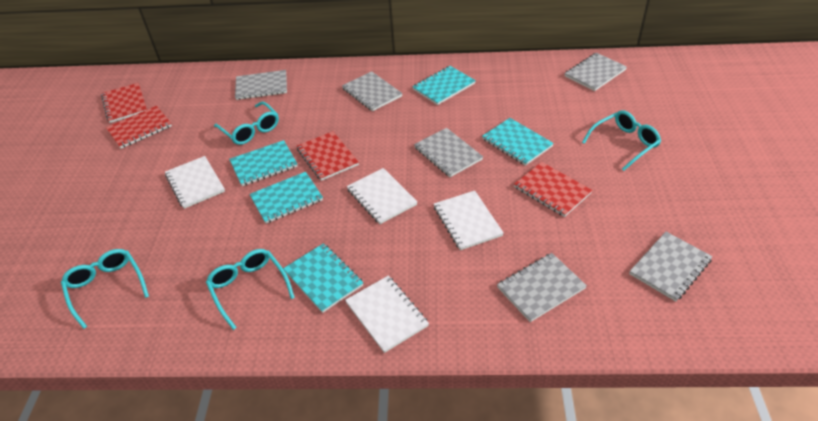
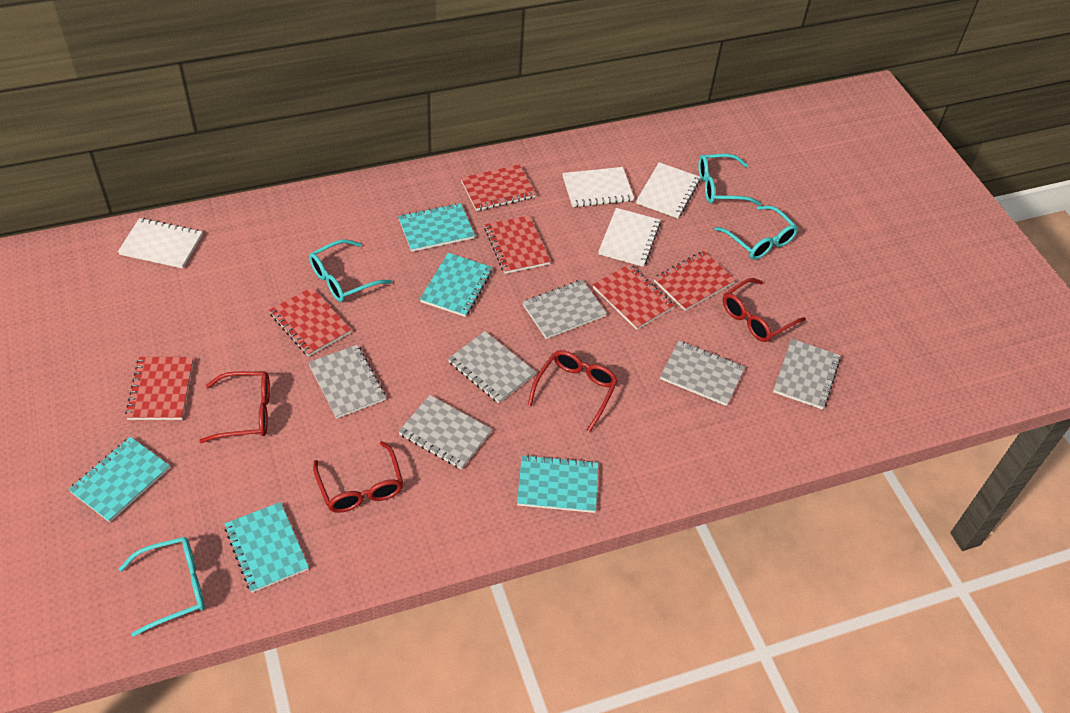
red glasses: 0 -> 4
red notebook: 4 -> 6

